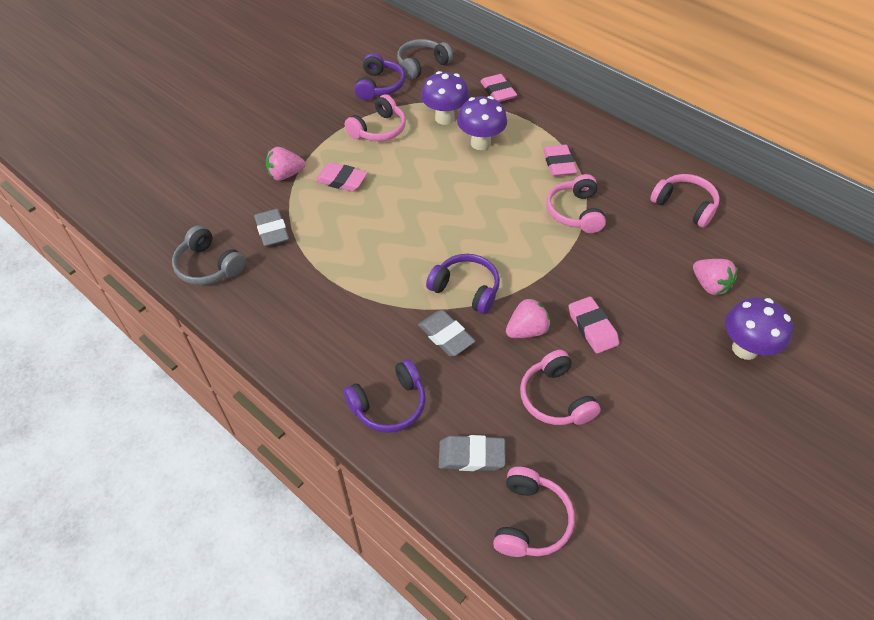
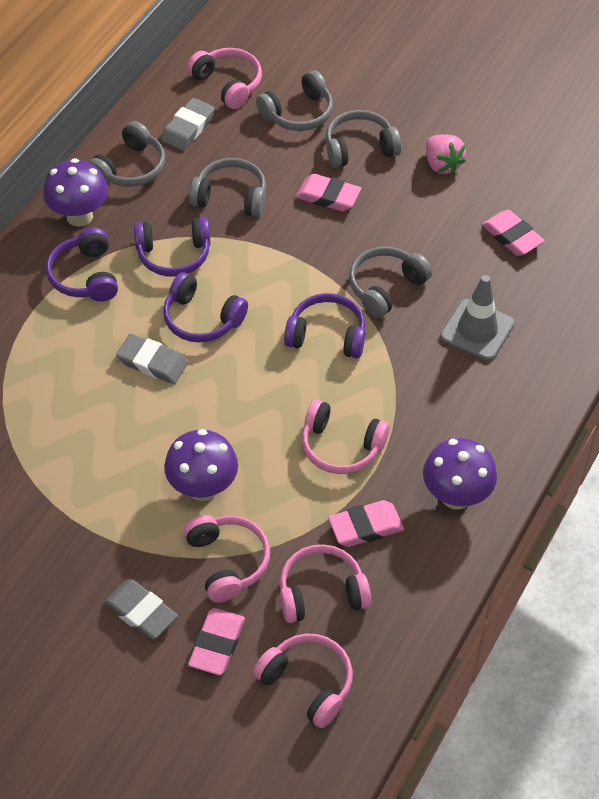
grey headphones: 2 -> 5
grey traffic cone: 0 -> 1
pink strawberry: 3 -> 1
purple headphones: 3 -> 4

